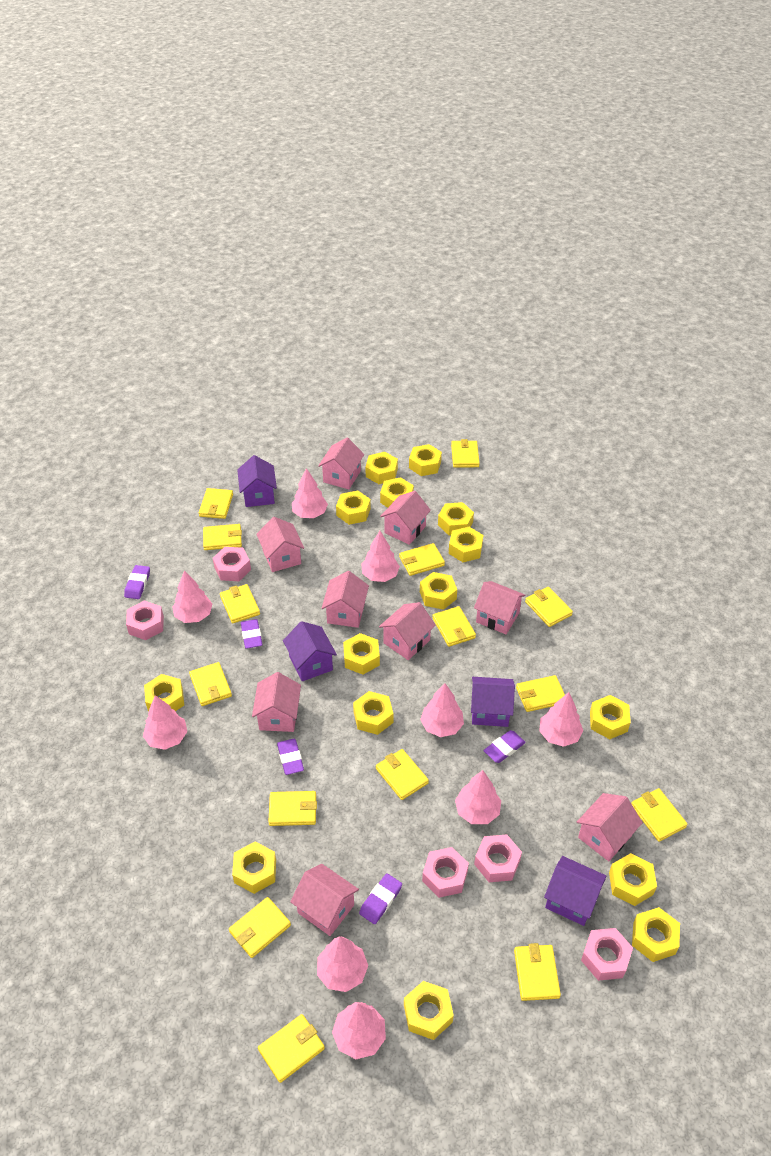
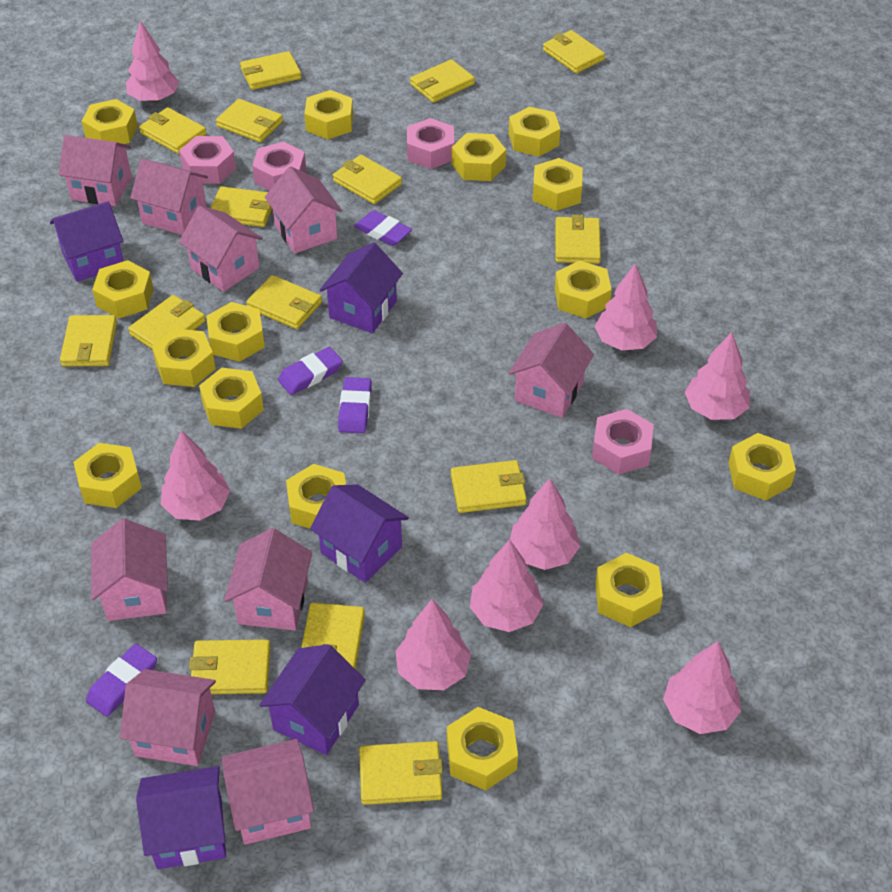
pink nut: 5 -> 4
pink tree: 9 -> 8
purple eraser: 5 -> 4
purple house: 4 -> 5

